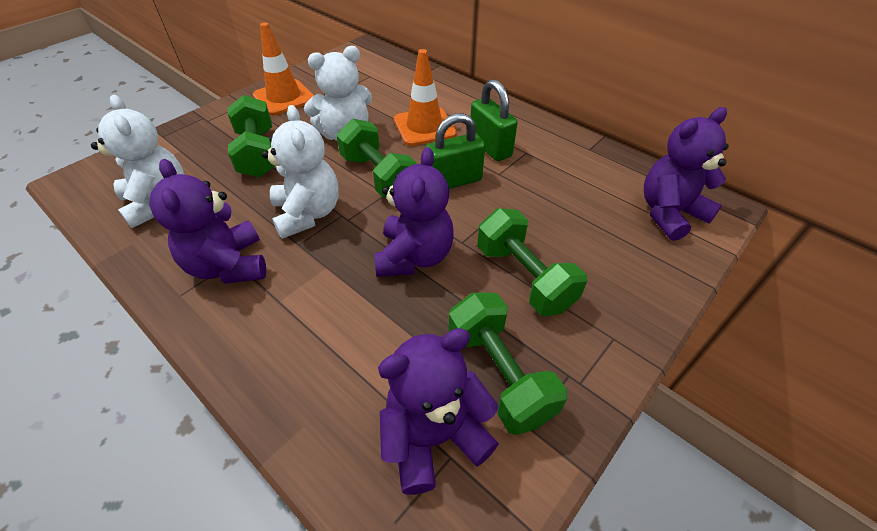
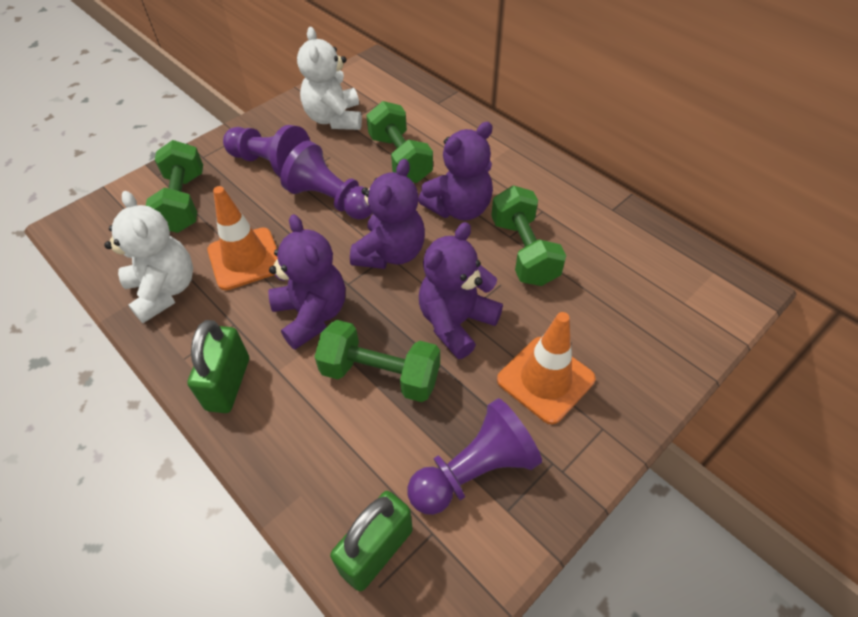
purple pawn: 0 -> 3
white teddy bear: 3 -> 2

